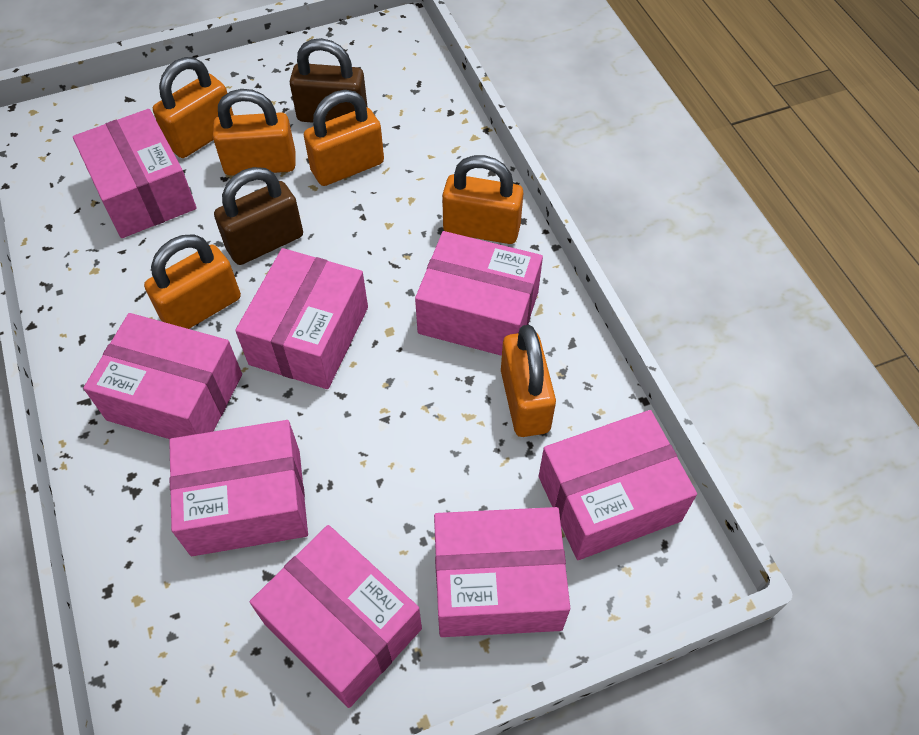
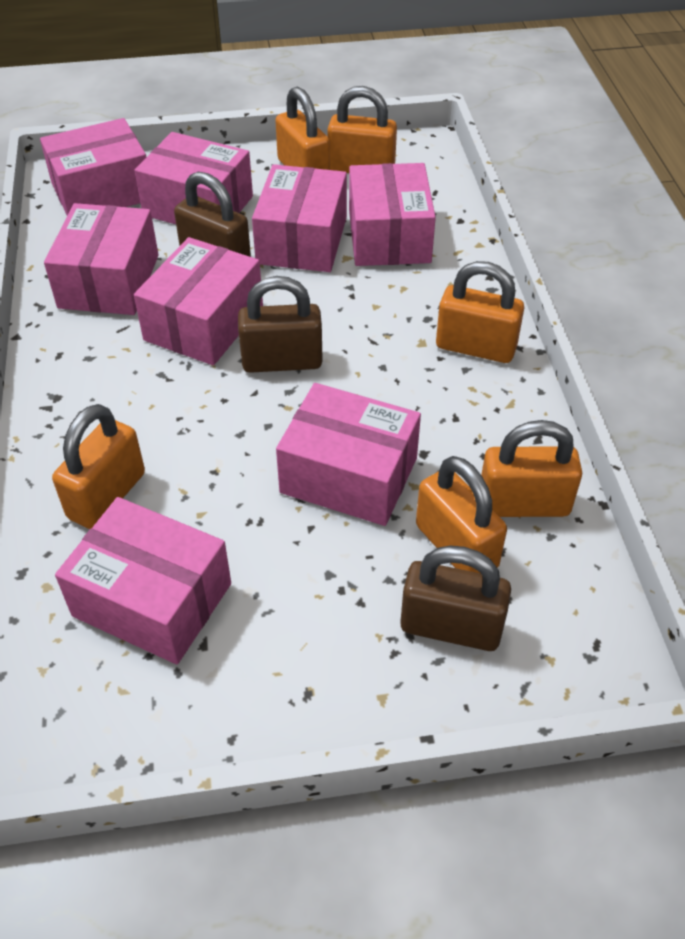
brown padlock: 2 -> 3

